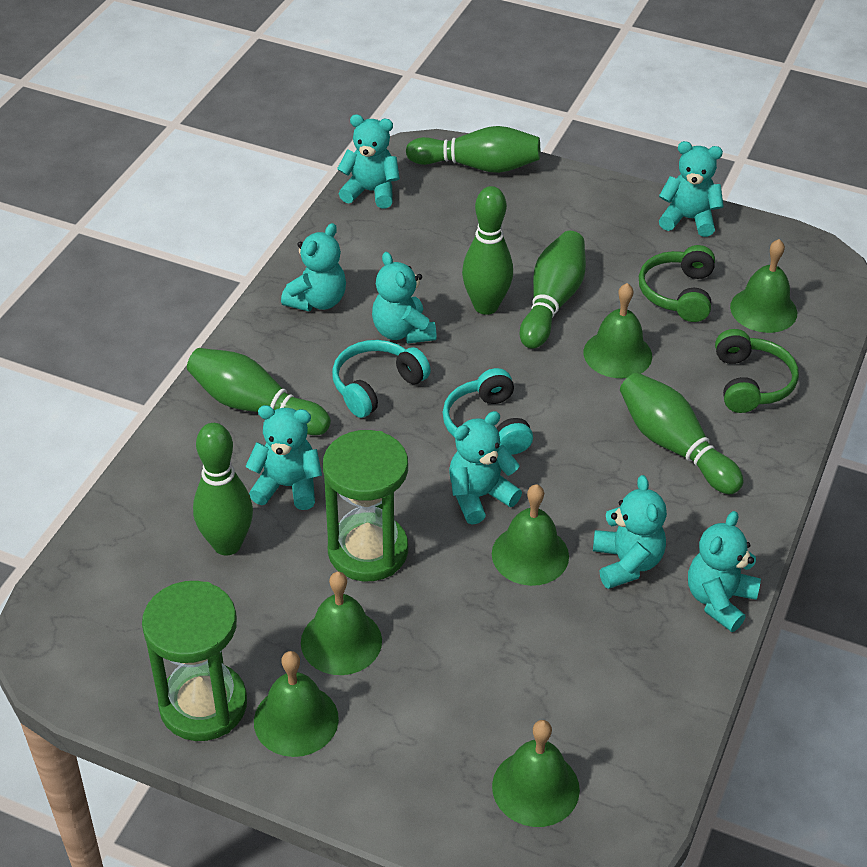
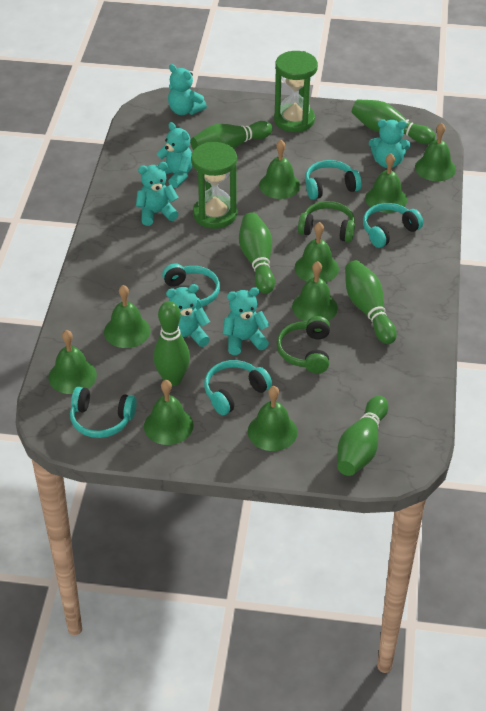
green bell: 6 -> 9
turquoise headphones: 2 -> 5
turquoise teddy bear: 8 -> 6

